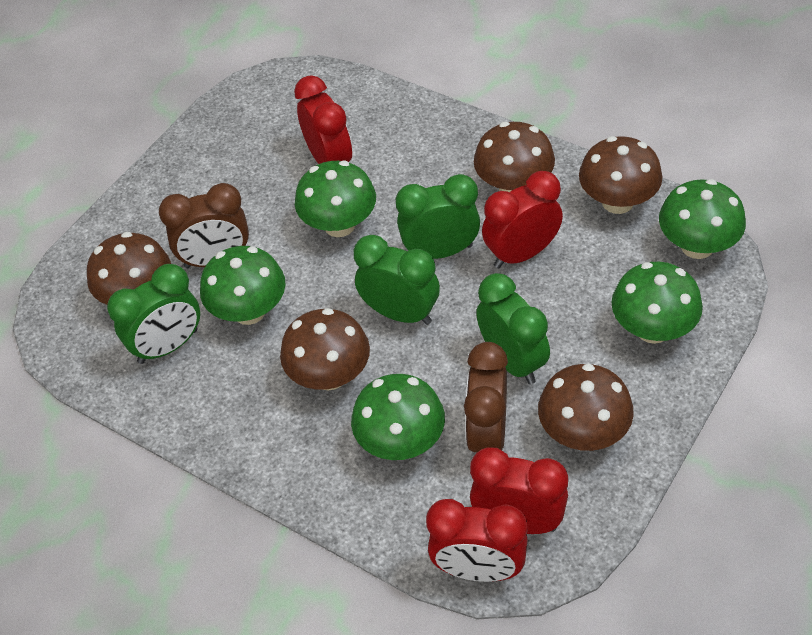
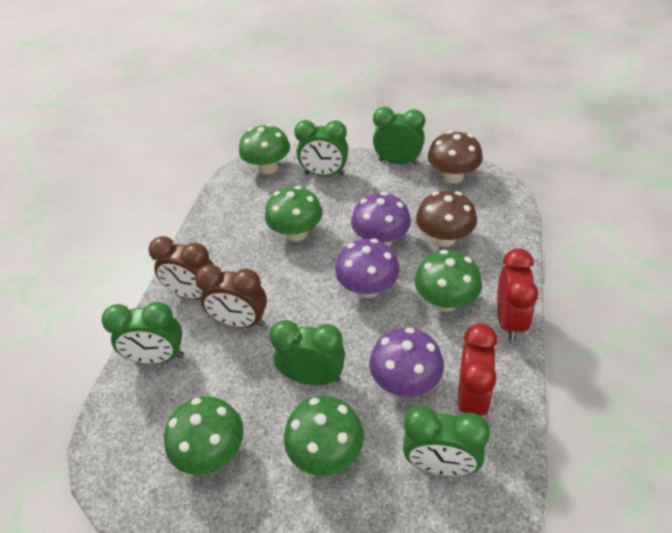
brown mushroom: 5 -> 2
green clock: 4 -> 5
purple mushroom: 0 -> 3
red clock: 4 -> 2

